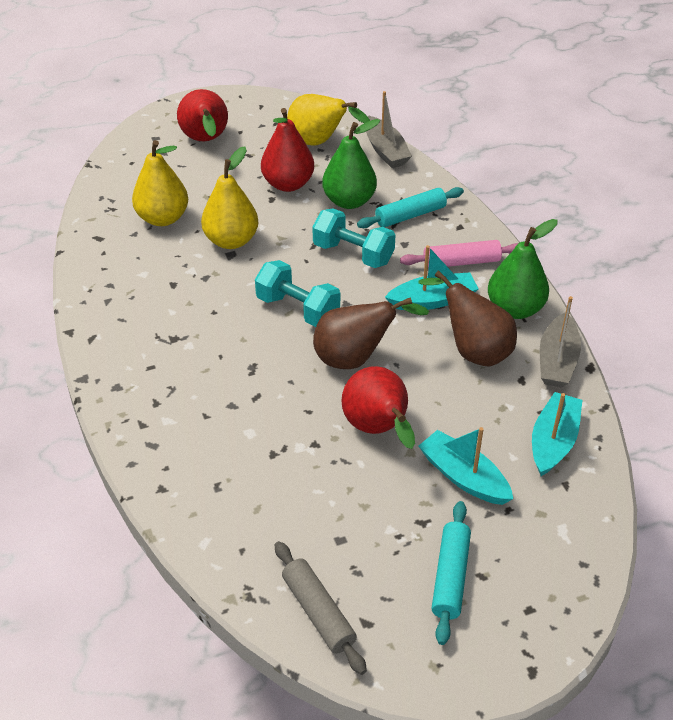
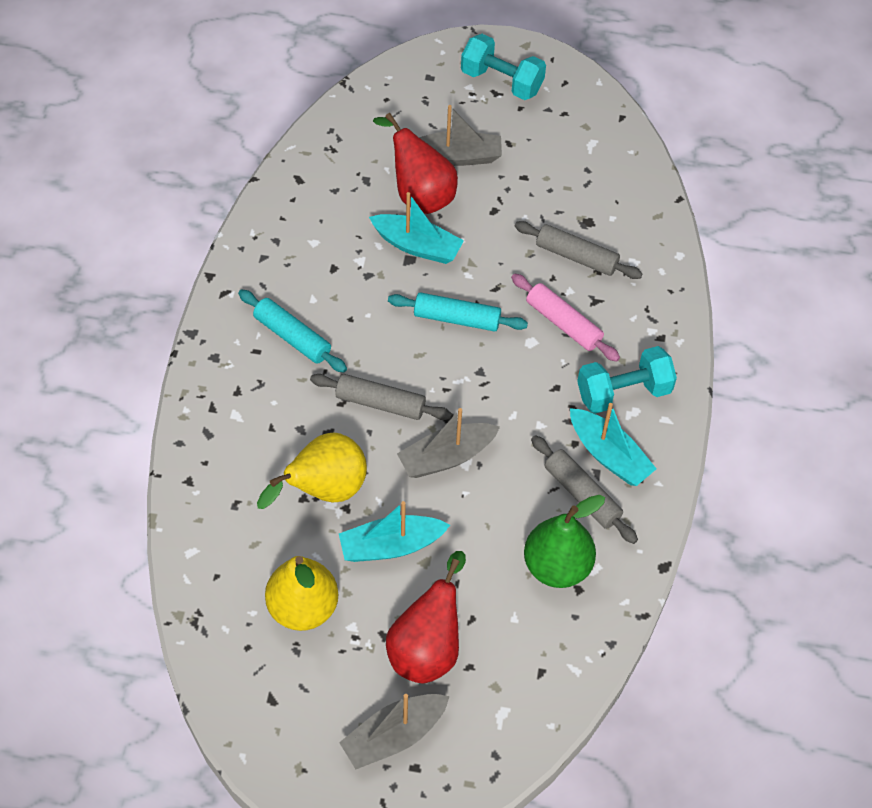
brown pear: 2 -> 0
green pear: 2 -> 1
grey boat: 2 -> 3
grey rolling pin: 1 -> 3
red pear: 3 -> 2
yellow pear: 3 -> 2

